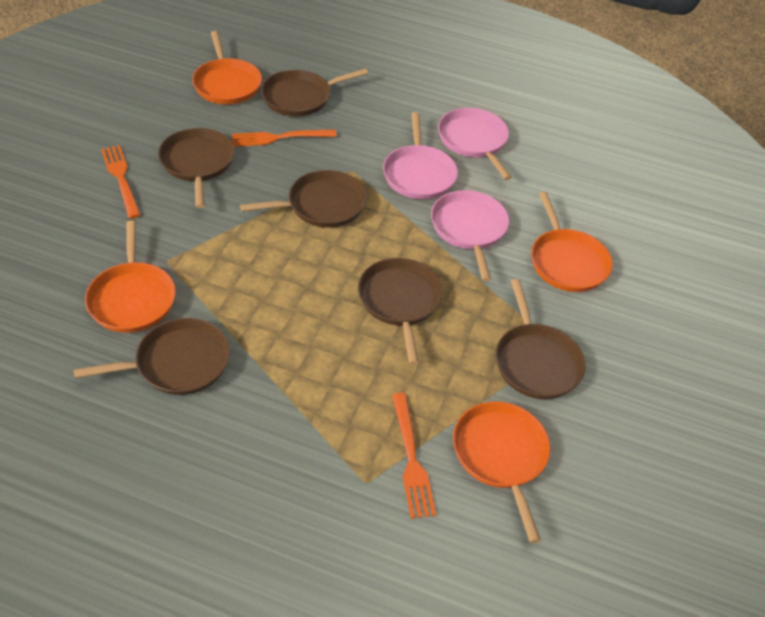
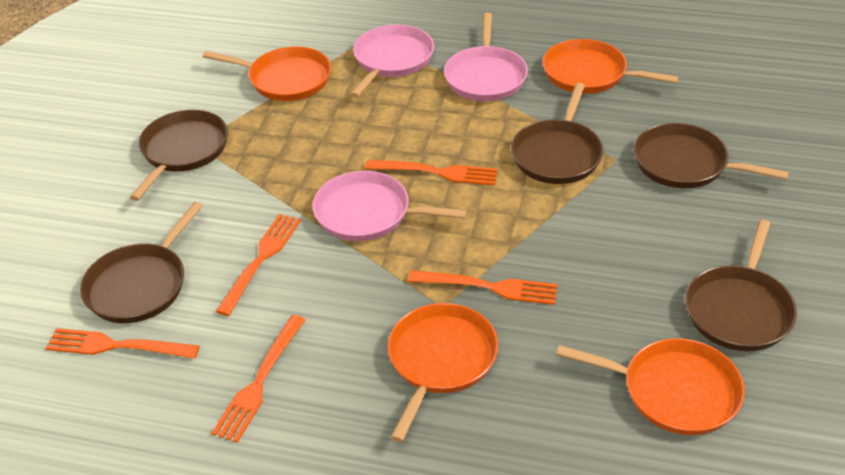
brown pan: 6 -> 5
orange fork: 3 -> 5

